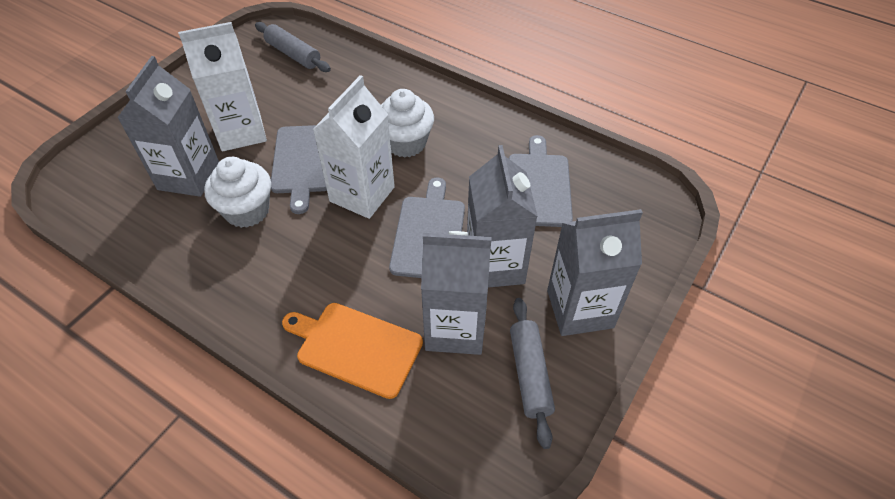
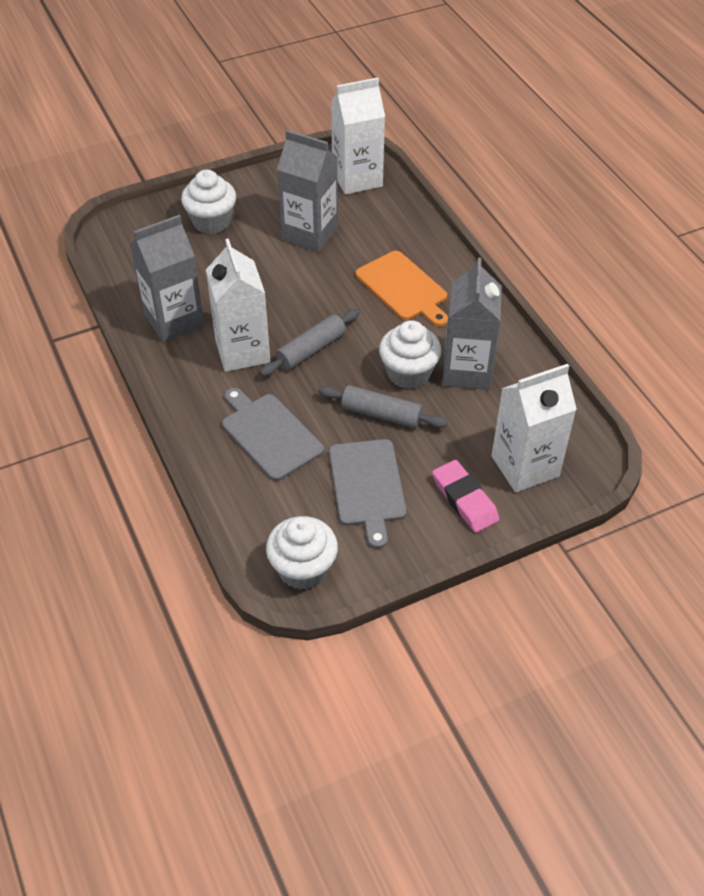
grey carton: 4 -> 3
grey cutting board: 3 -> 2
pink eraser: 0 -> 1
white carton: 2 -> 3
white cupcake: 2 -> 3

